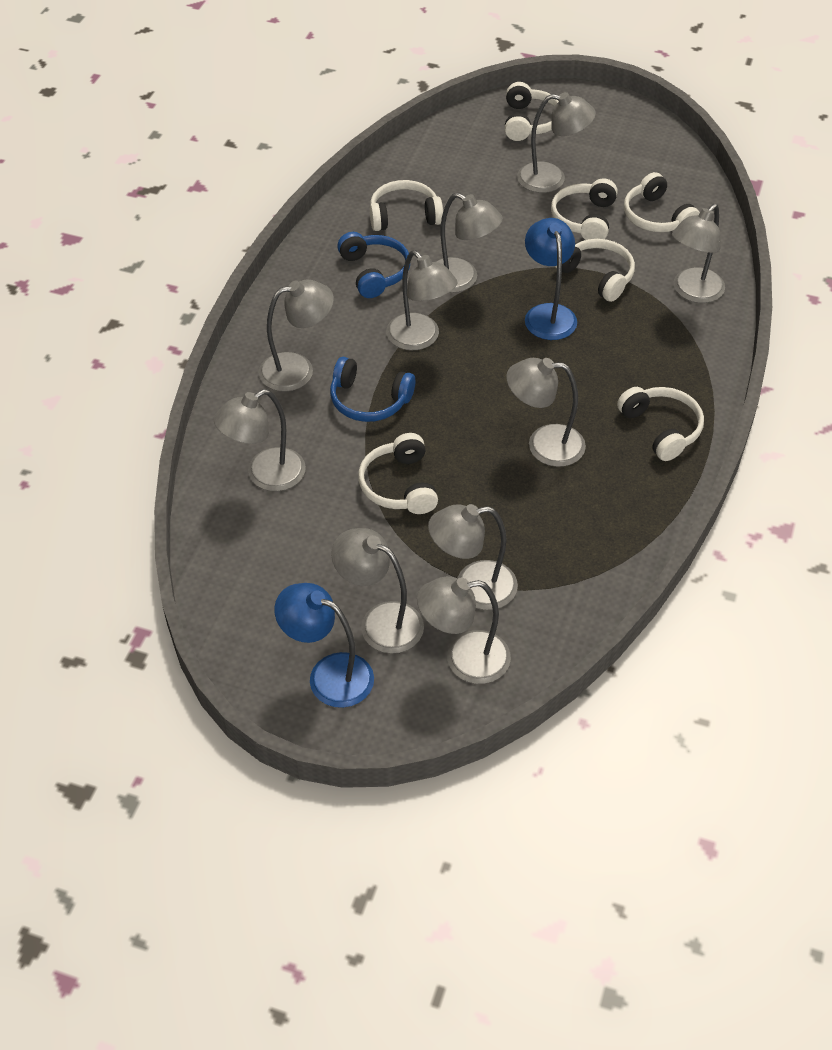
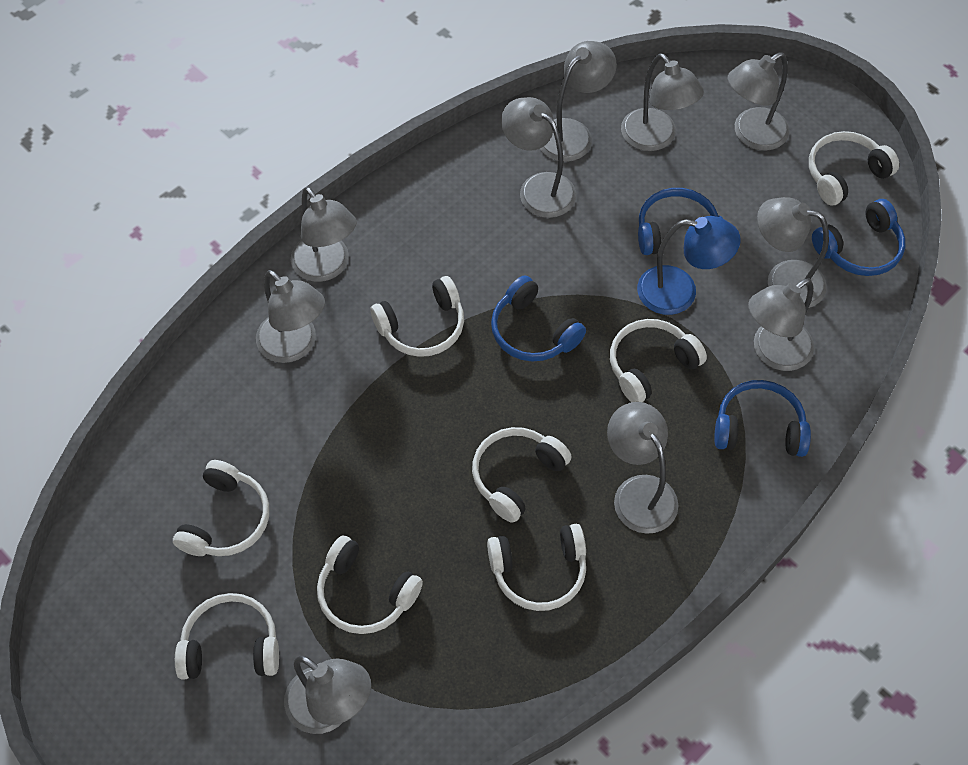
blue headphones: 2 -> 4
blue lamp: 2 -> 1
white headphones: 7 -> 8

